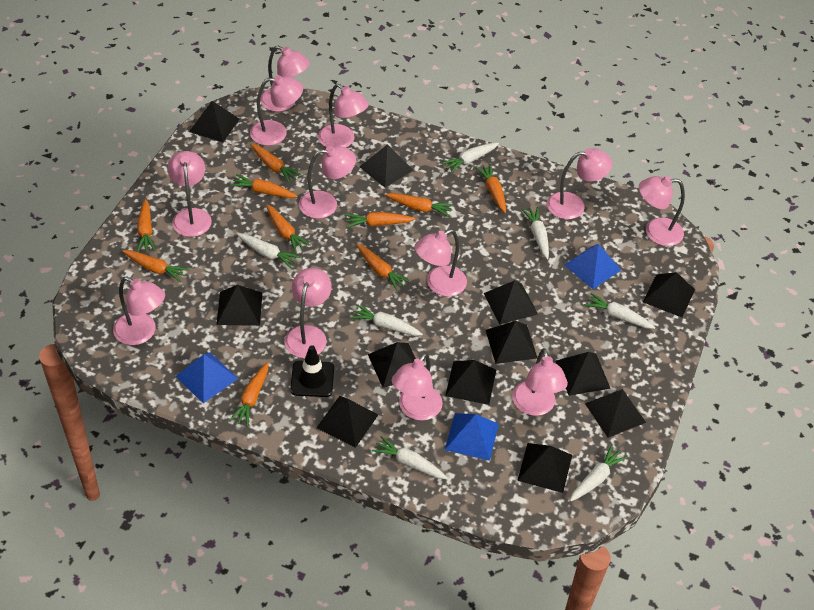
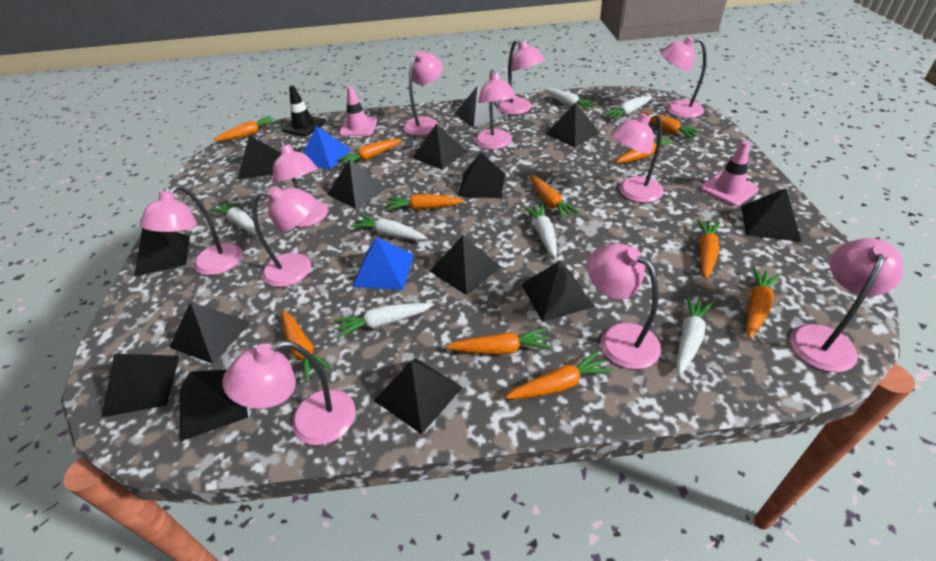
black pyramid: 12 -> 14
blue pyramid: 3 -> 2
orange carrot: 10 -> 11
pink lamp: 12 -> 11
pink traffic cone: 0 -> 2

